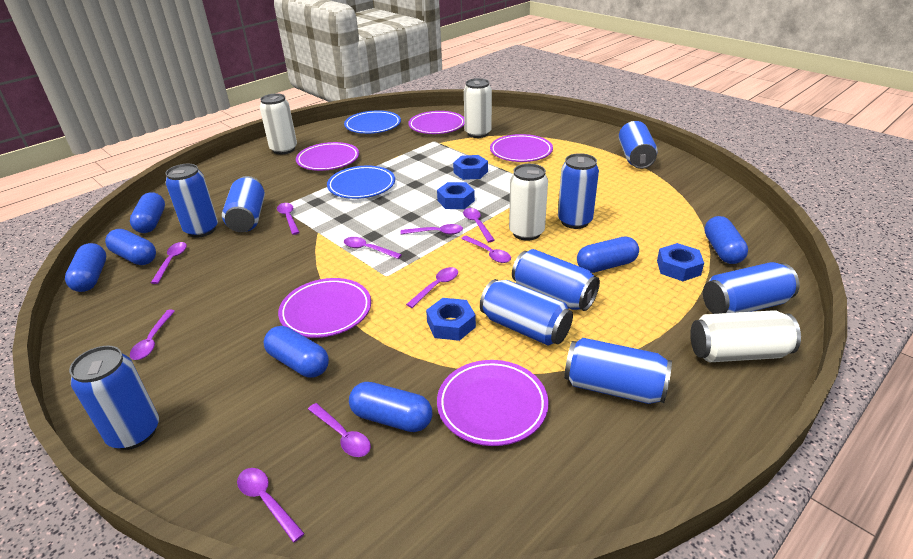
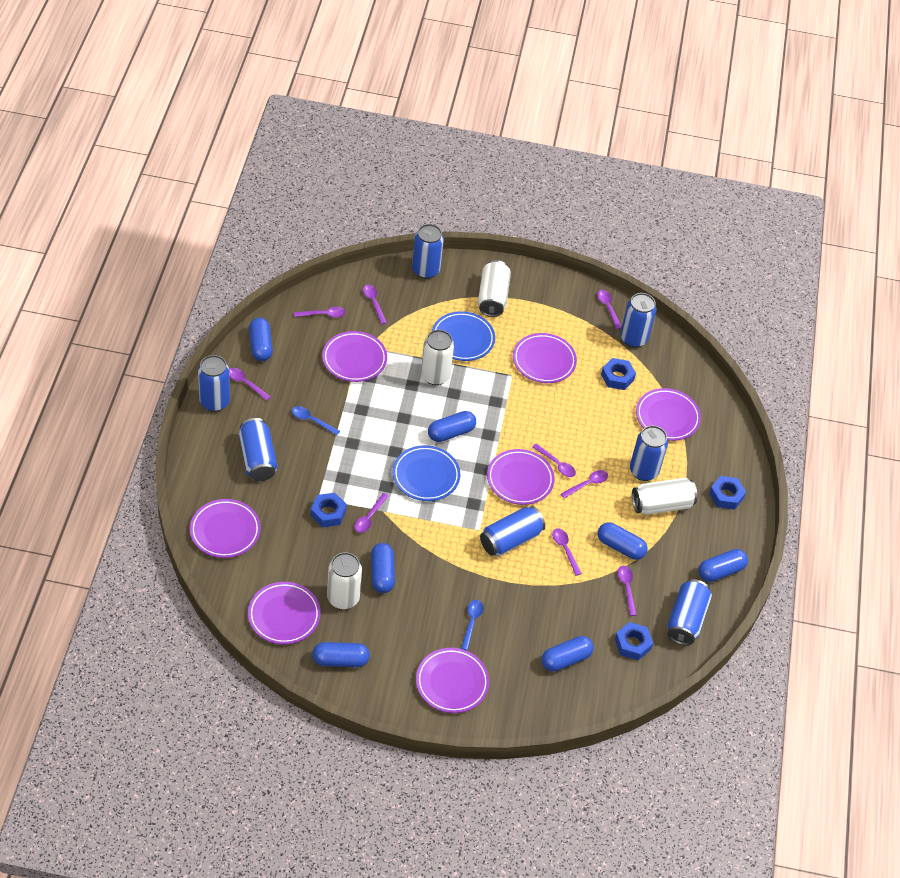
blue can: 9 -> 7
blue spoon: 0 -> 2
purple plate: 5 -> 7
purple spoon: 10 -> 9

